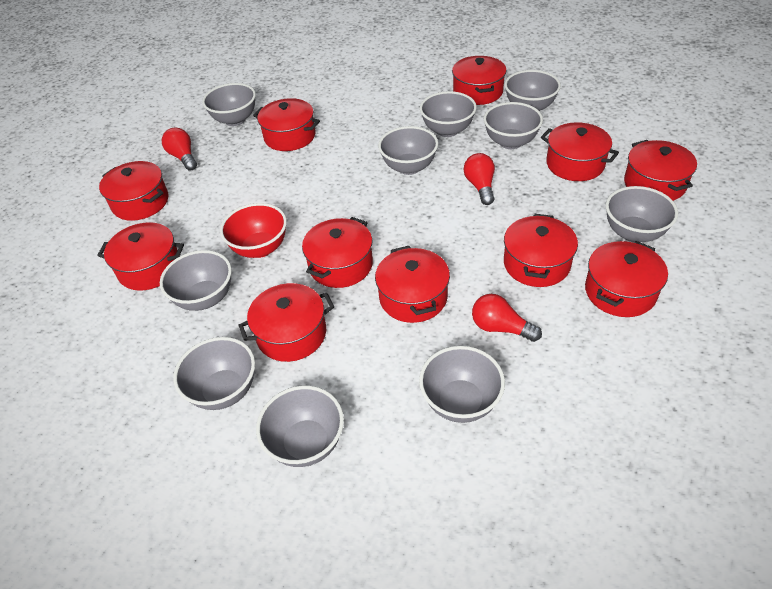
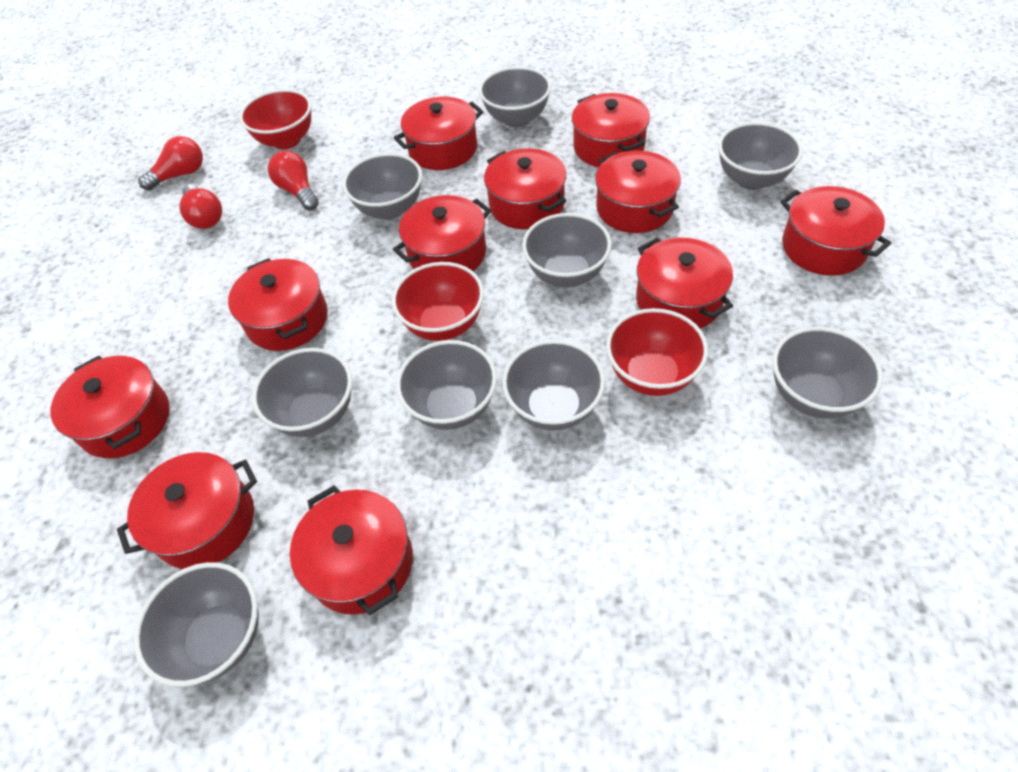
grey bowl: 10 -> 9
red bowl: 1 -> 3

